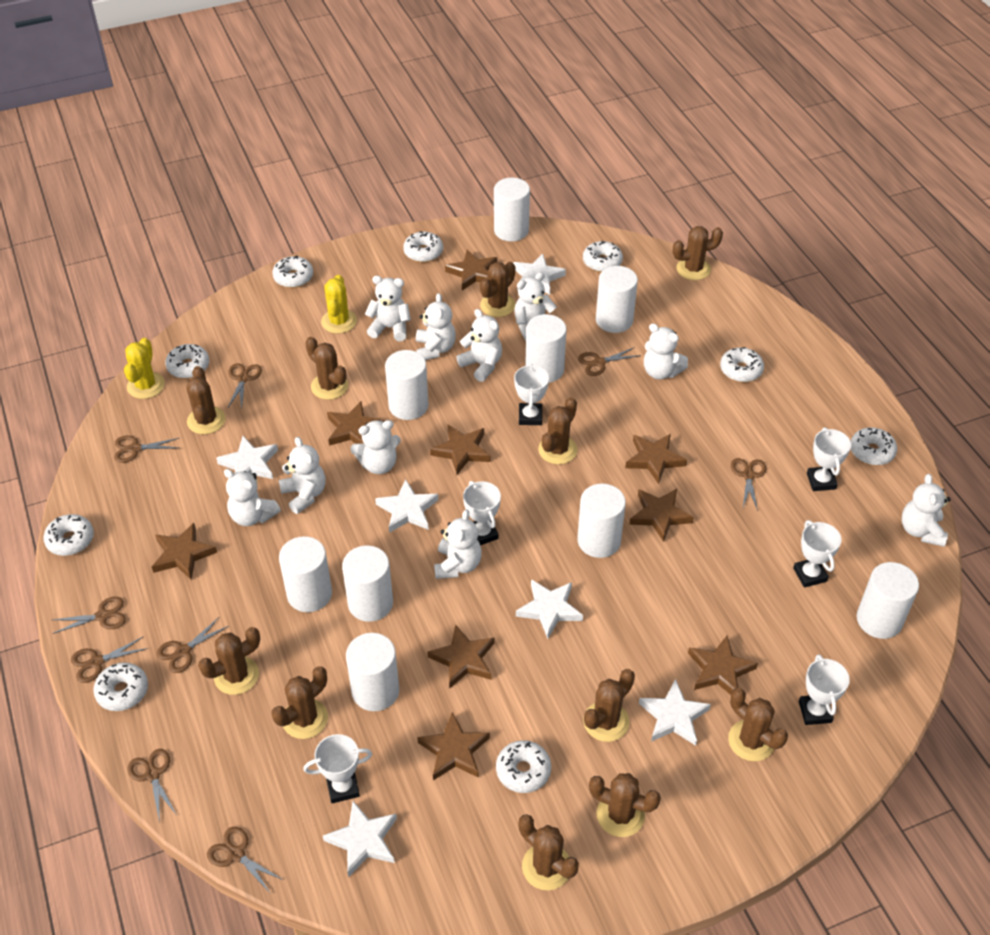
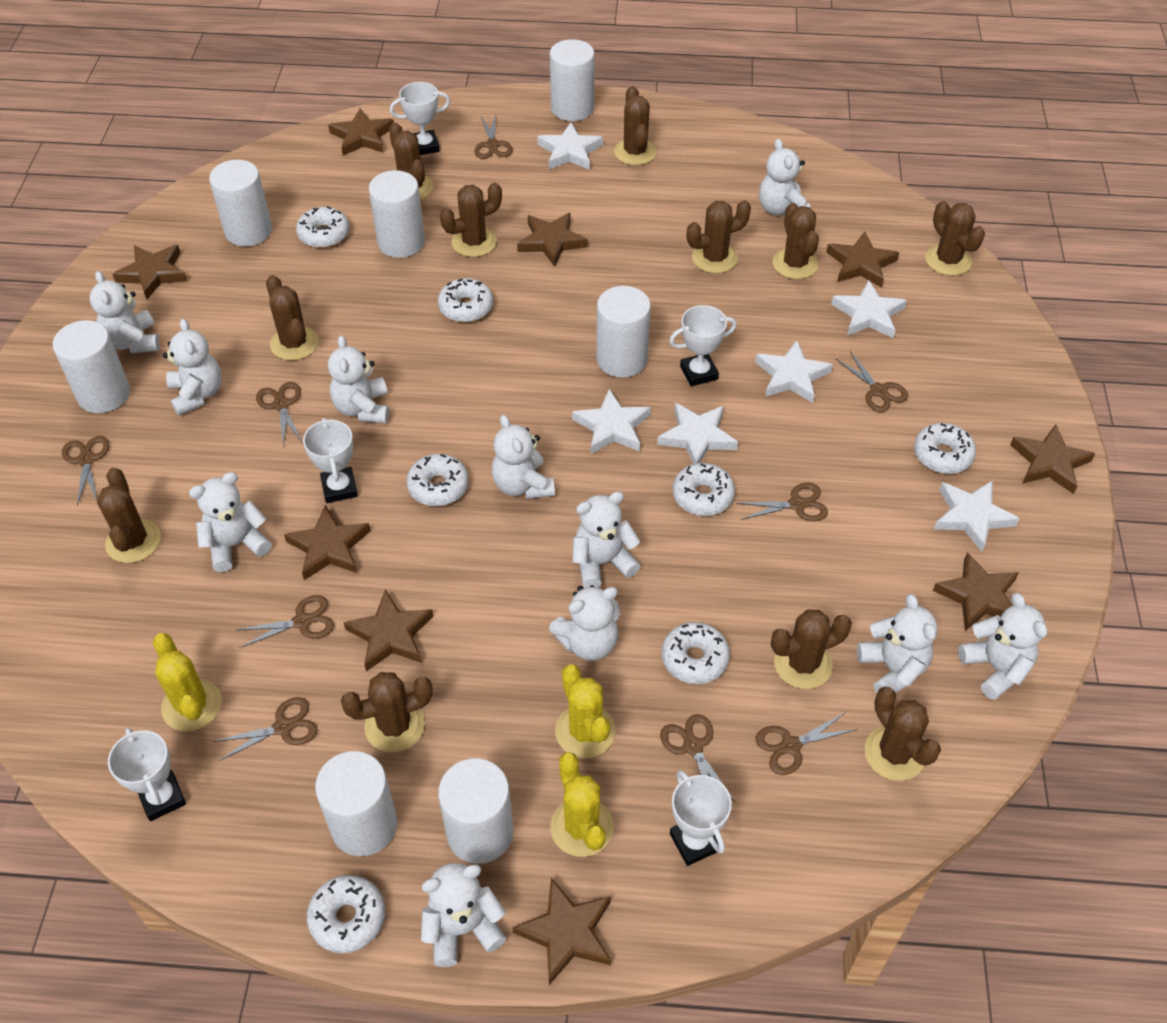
white cylinder: 9 -> 7
white donut: 9 -> 7
white teddy bear: 10 -> 11
white trophy: 6 -> 5
yellow cactus: 2 -> 3

